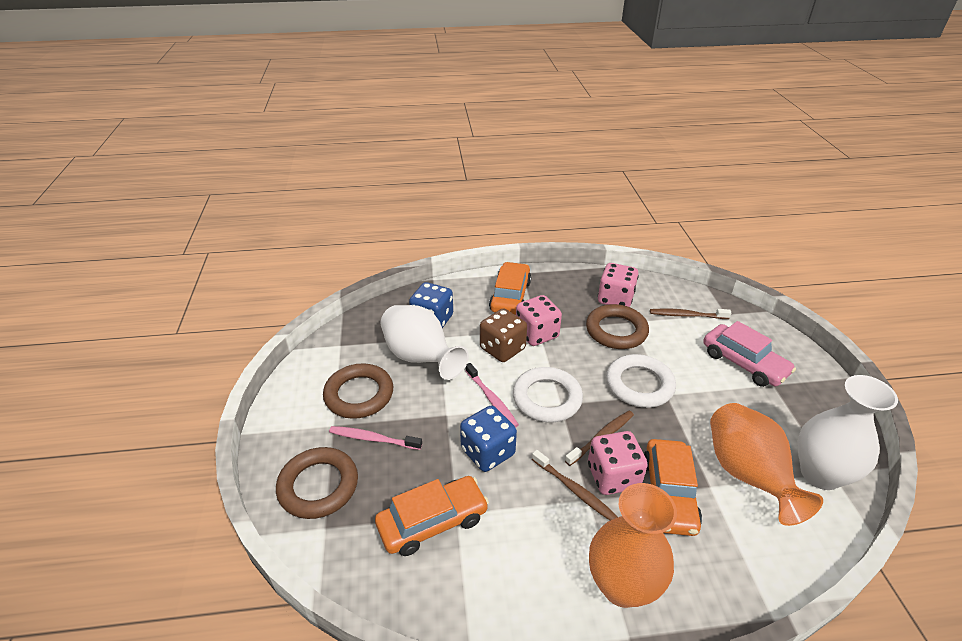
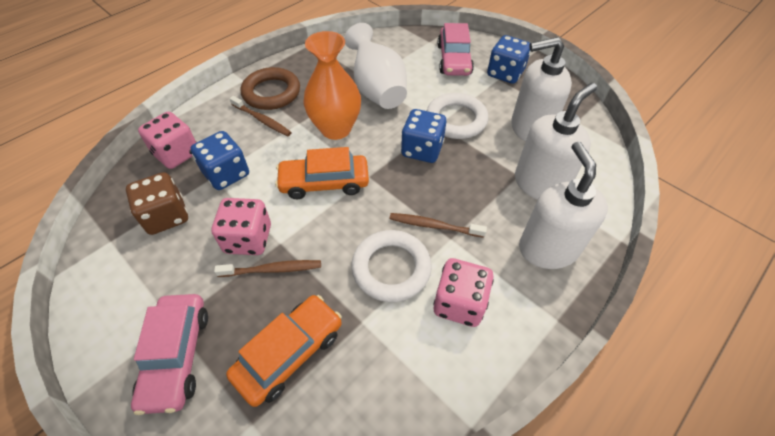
blue dice: 2 -> 3
brown ring: 3 -> 1
orange car: 3 -> 2
orange vase: 2 -> 1
pink car: 1 -> 2
pink toothbrush: 2 -> 0
white soap dispenser: 0 -> 3
white vase: 2 -> 1

